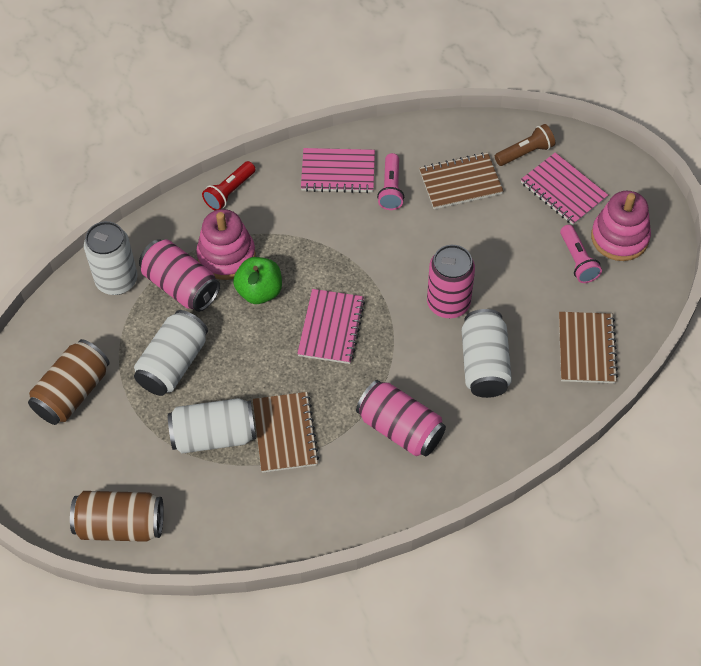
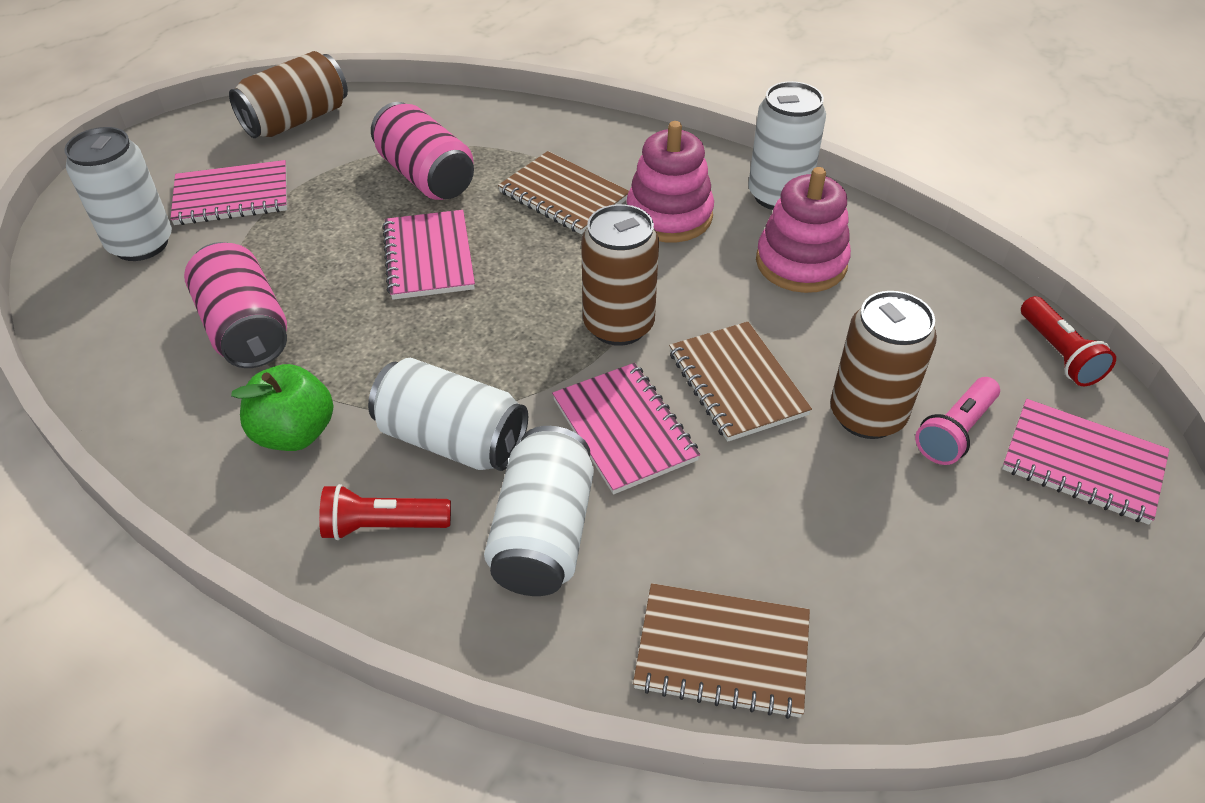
brown can: 2 -> 3
brown flashlight: 1 -> 0
pink can: 3 -> 2
pink flashlight: 2 -> 1
pink notebook: 3 -> 4
red flashlight: 1 -> 2

